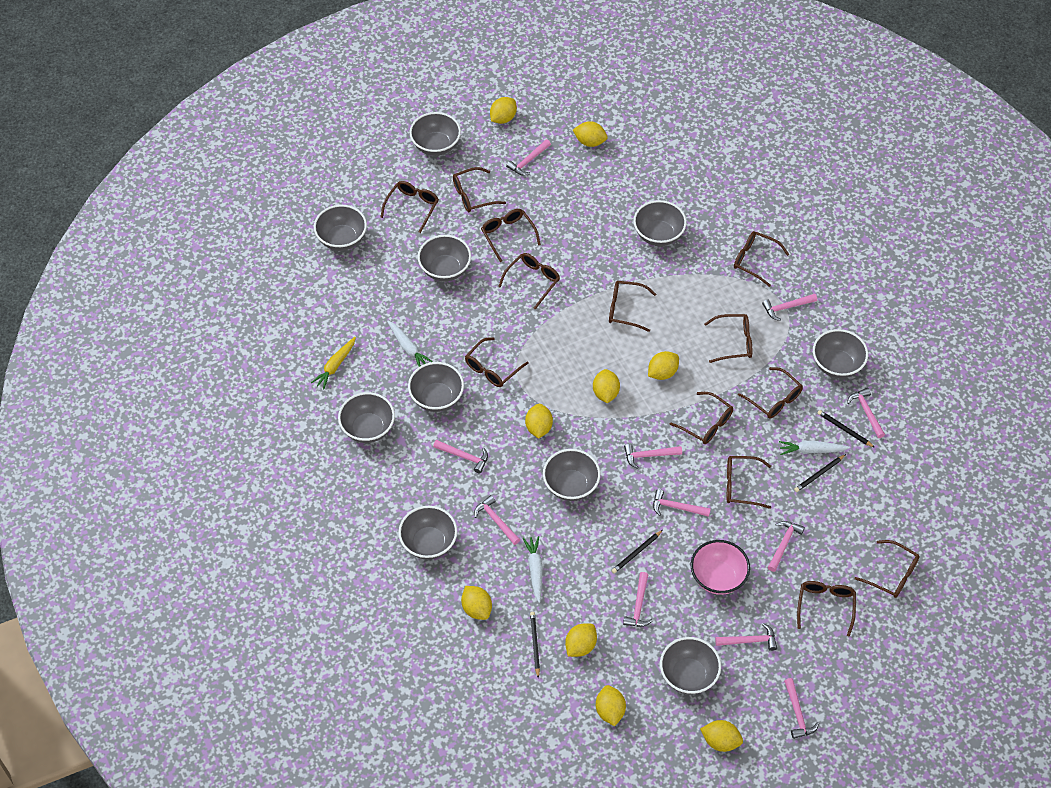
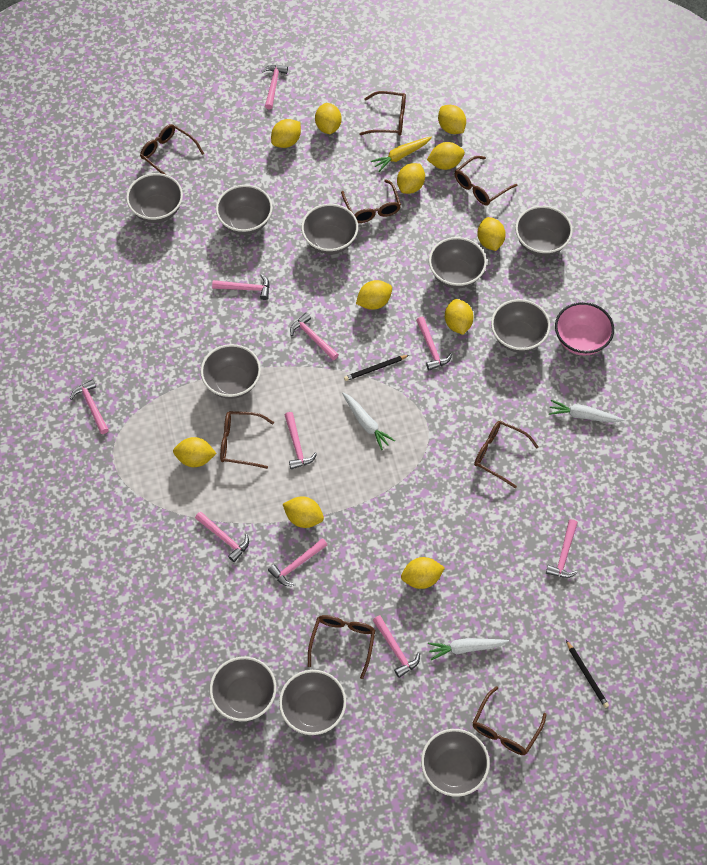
black pencil: 4 -> 2
brown glasses: 13 -> 8
pink hammer: 11 -> 10
yellow lemon: 9 -> 11

